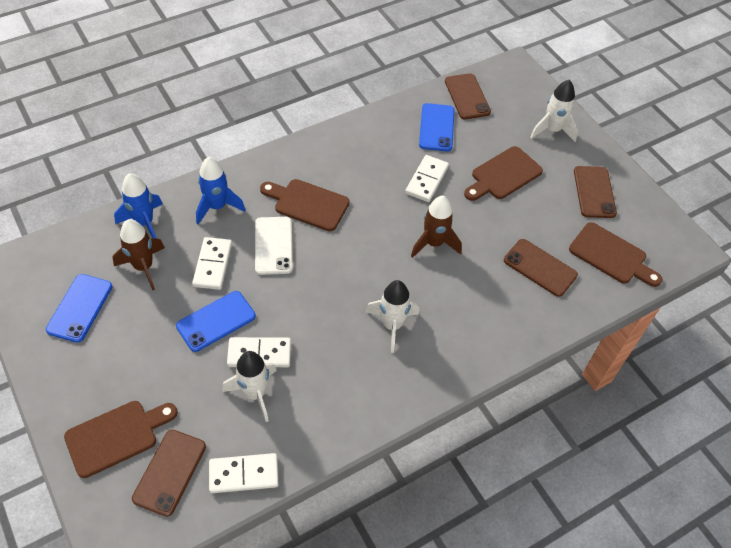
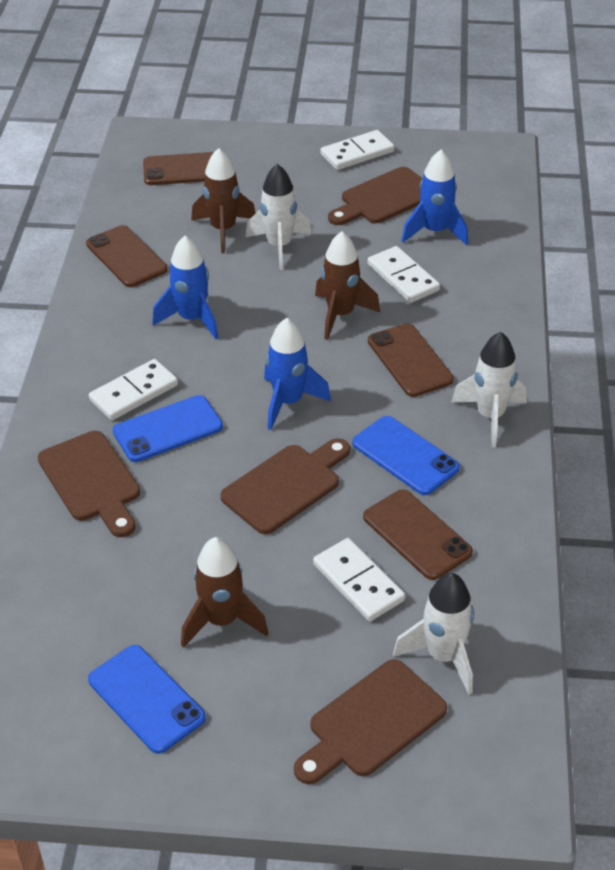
blue rocket: 2 -> 3
brown rocket: 2 -> 3
white phone: 1 -> 0

